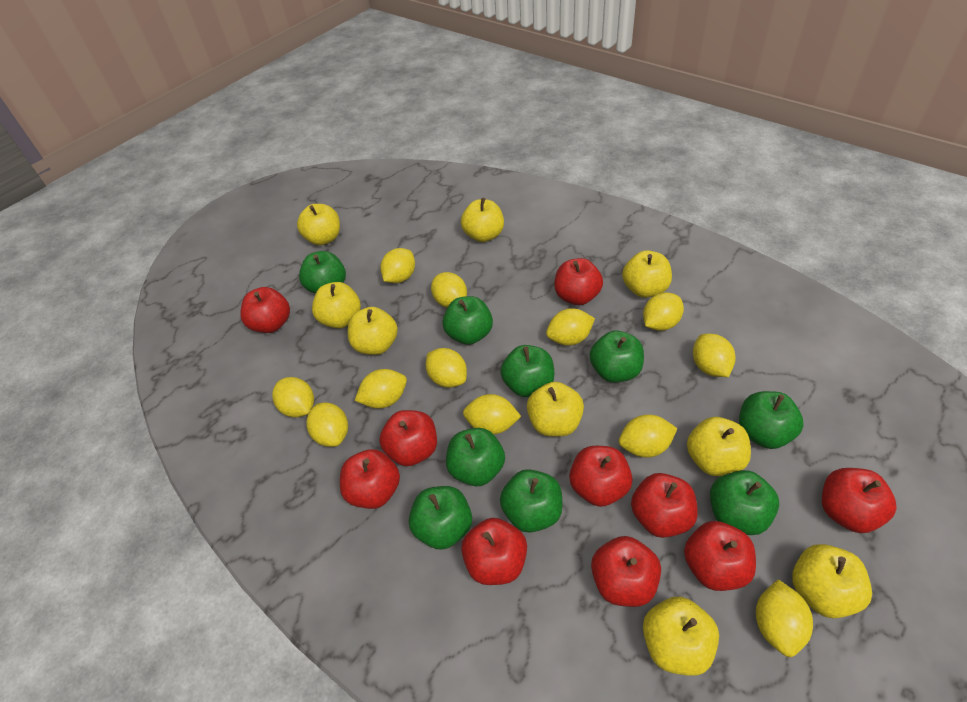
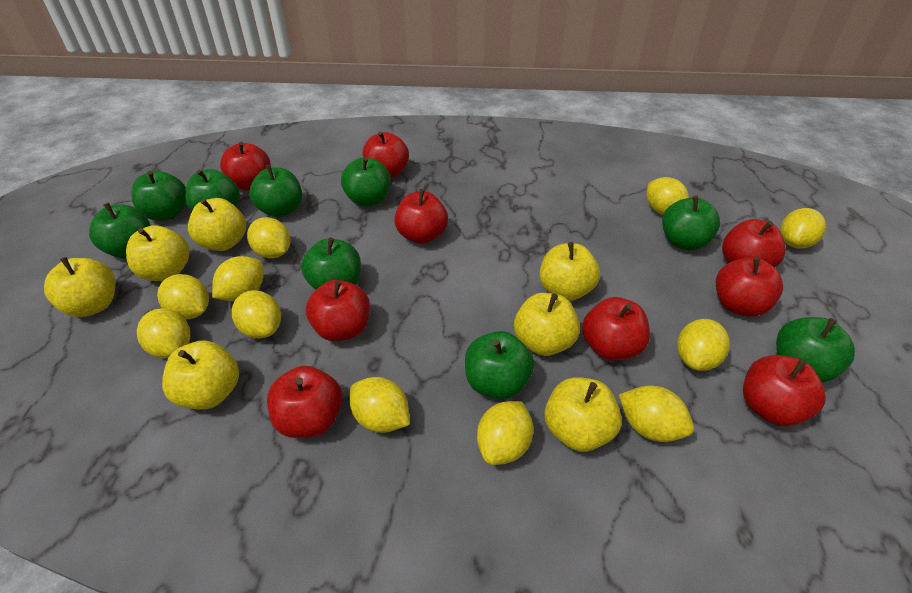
red apple: 10 -> 9
yellow apple: 9 -> 7
yellow lemon: 12 -> 11

